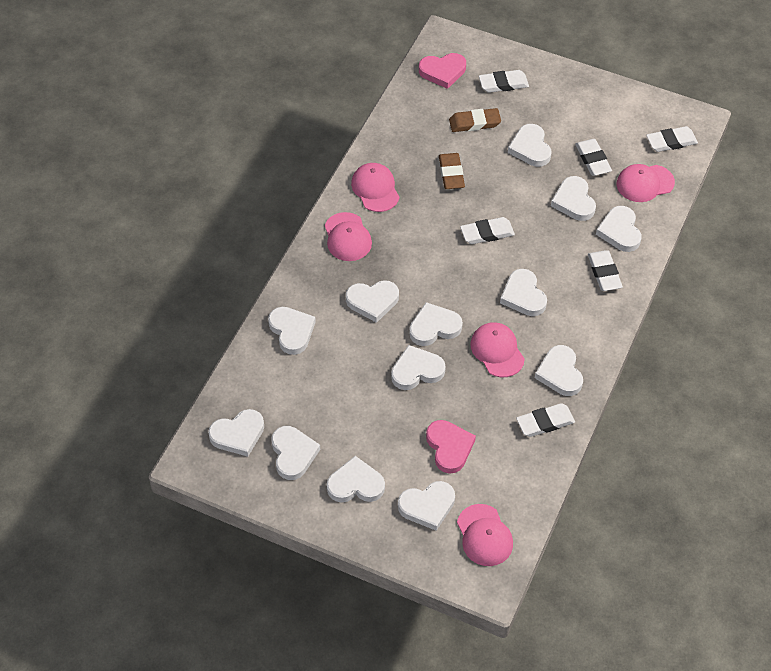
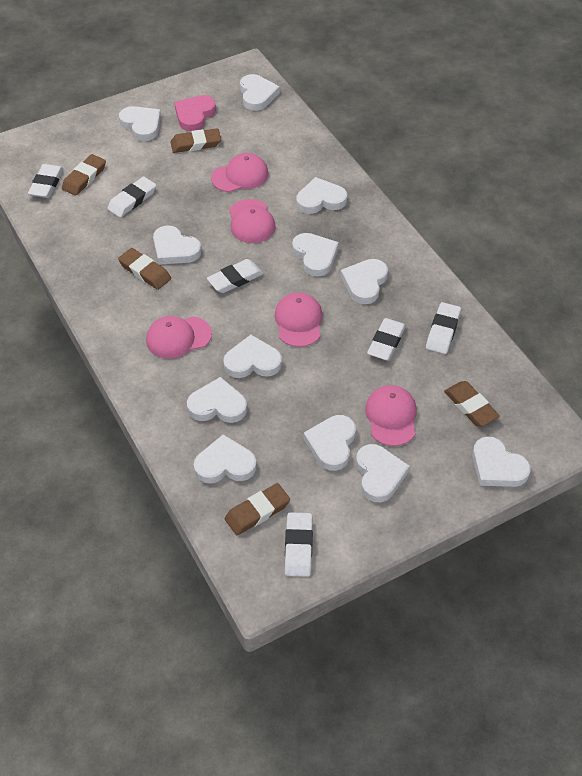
brown eraser: 2 -> 5
pink heart: 2 -> 1
white heart: 13 -> 12

